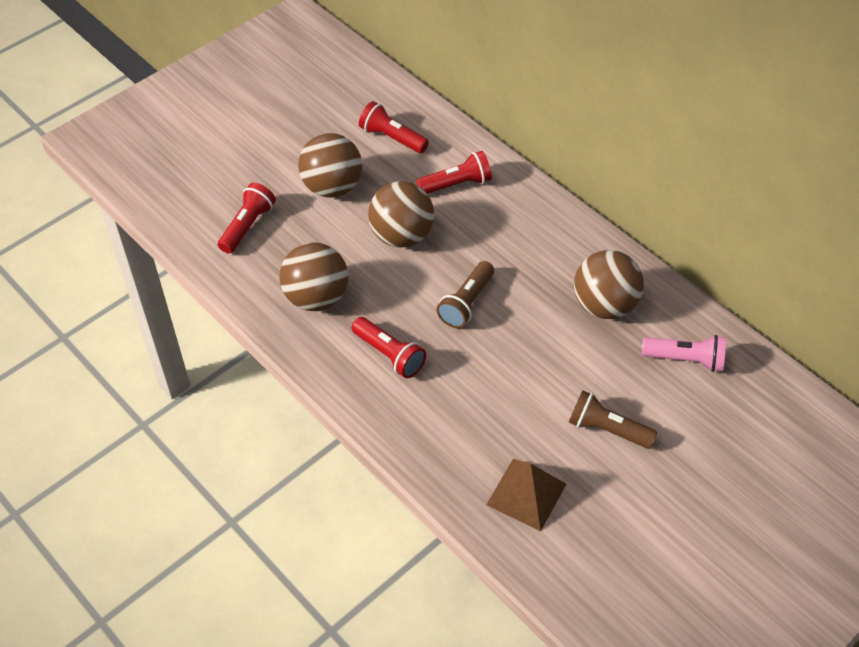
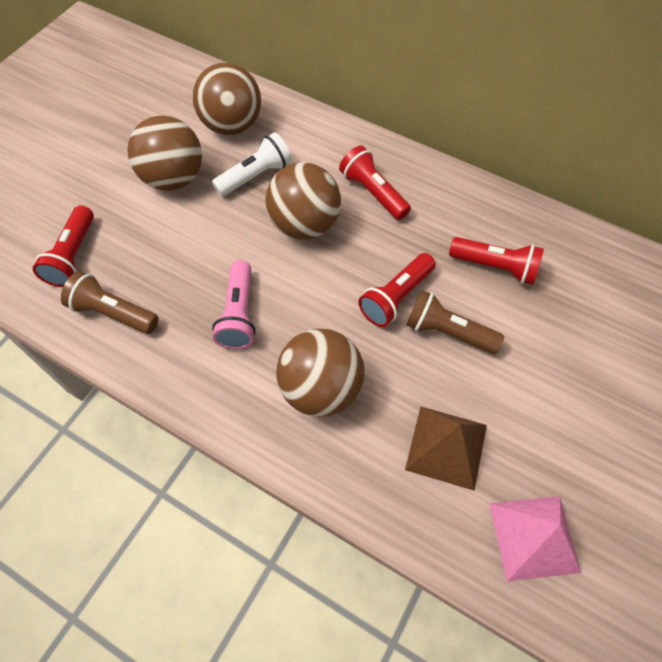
pink pyramid: 0 -> 1
white flashlight: 0 -> 1

